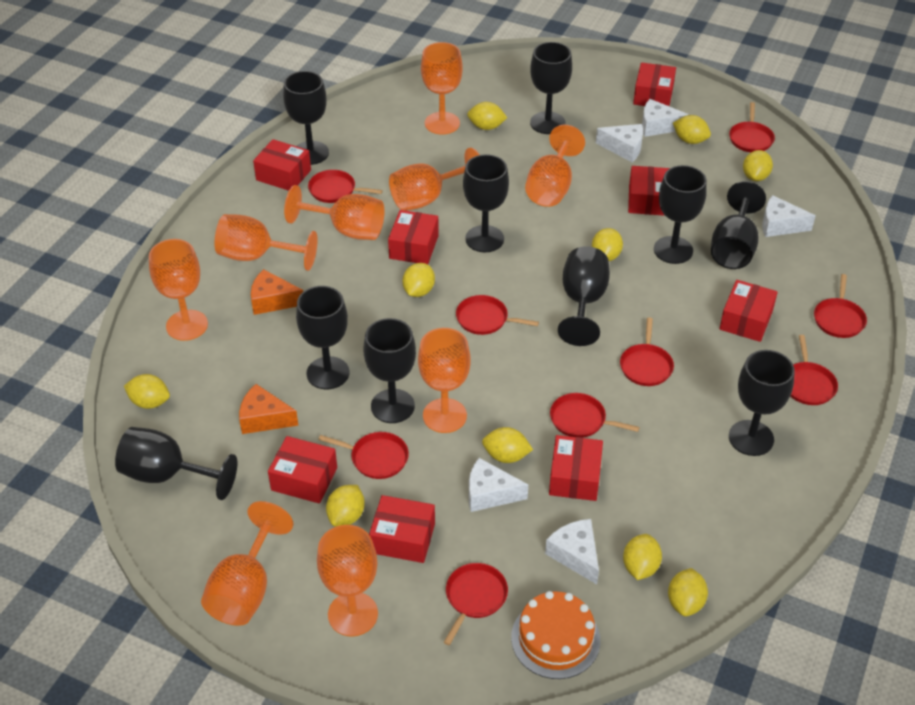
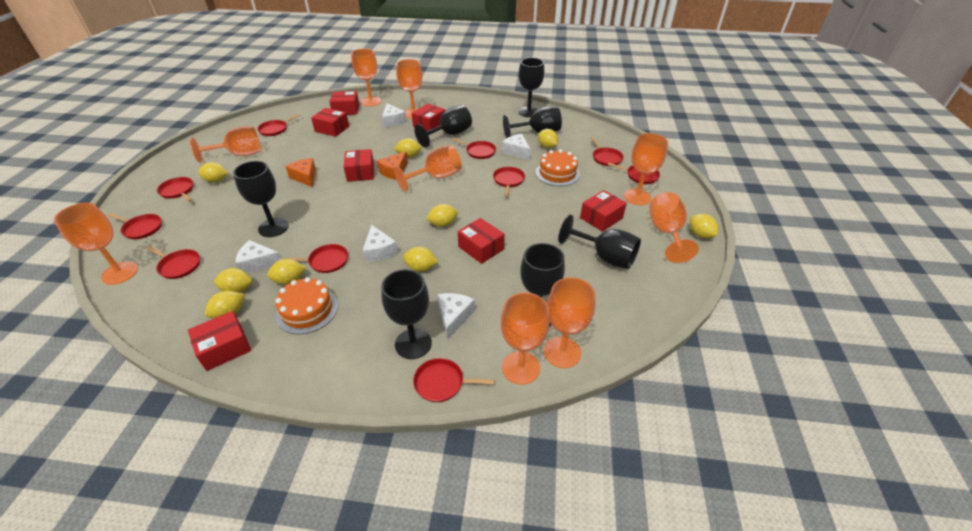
black goblet: 10 -> 7
orange cake: 1 -> 2
red box: 8 -> 7
red pan: 9 -> 10
yellow lemon: 10 -> 9

